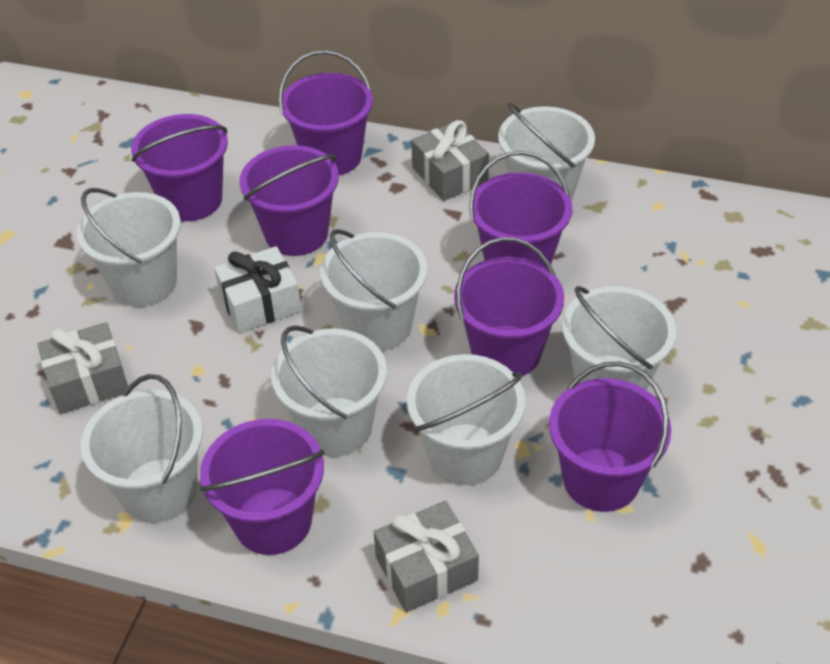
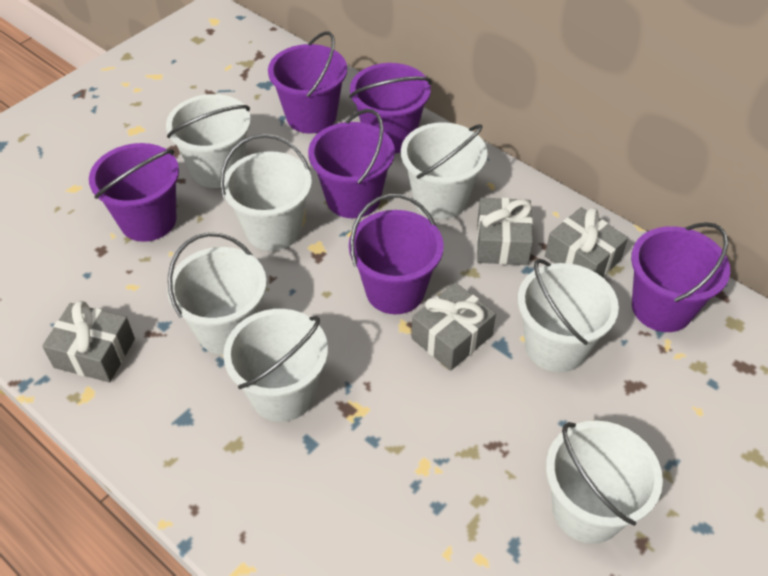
grey gift: 3 -> 4
purple bucket: 7 -> 6
white gift: 1 -> 0

